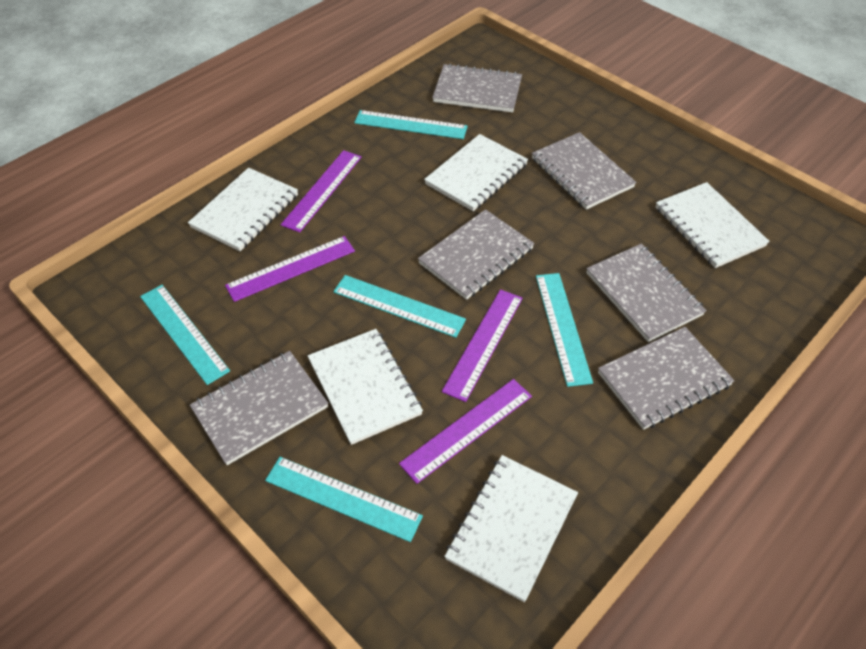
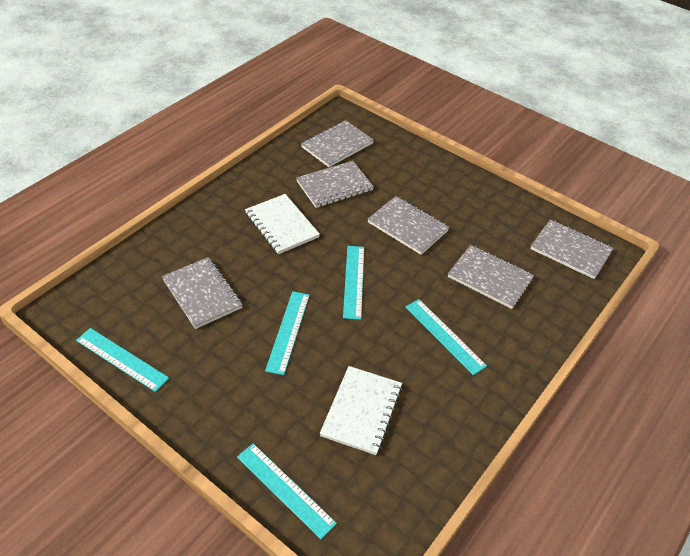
purple ruler: 4 -> 0
white notebook: 5 -> 2

